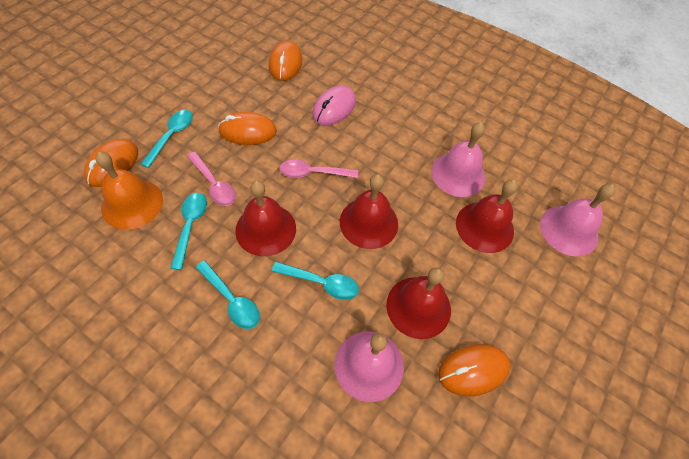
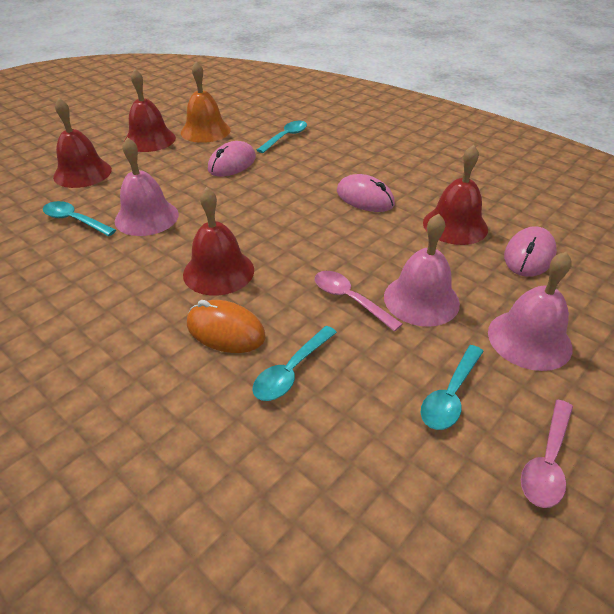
orange mouse: 4 -> 1
pink mouse: 1 -> 3

